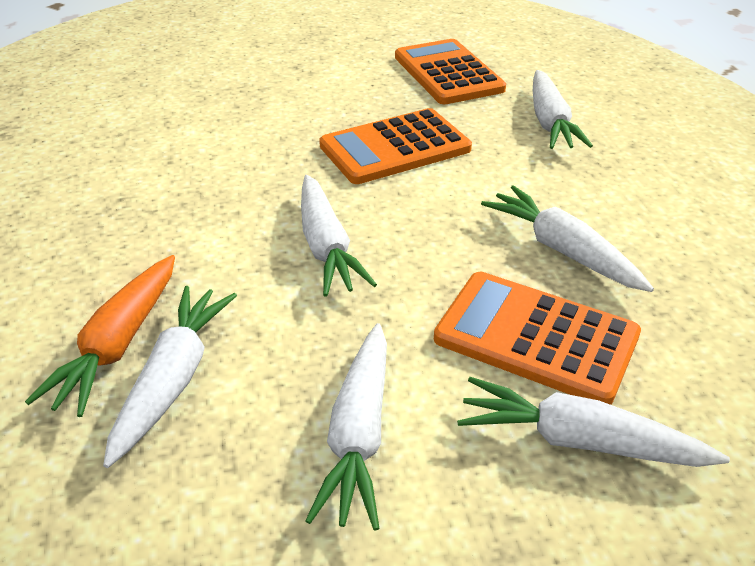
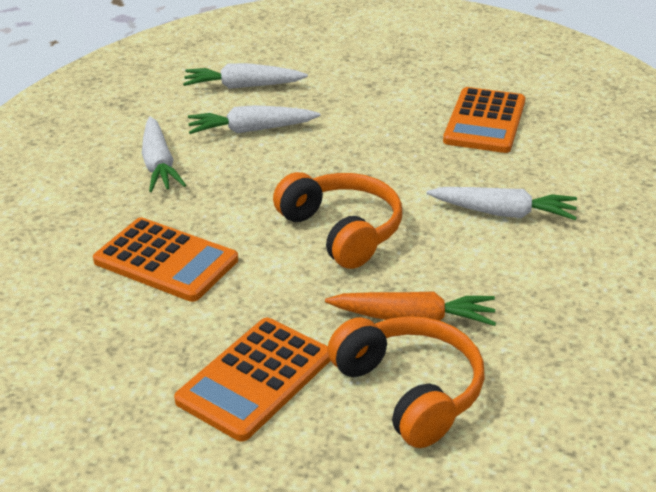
orange headphones: 0 -> 2
white carrot: 6 -> 4

